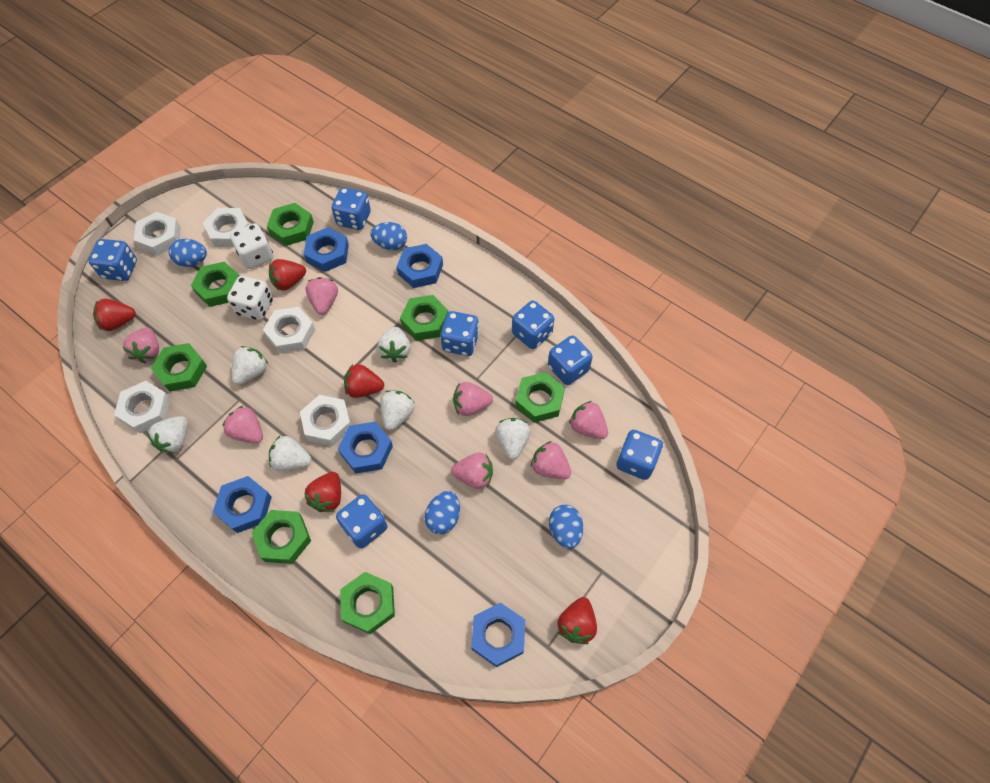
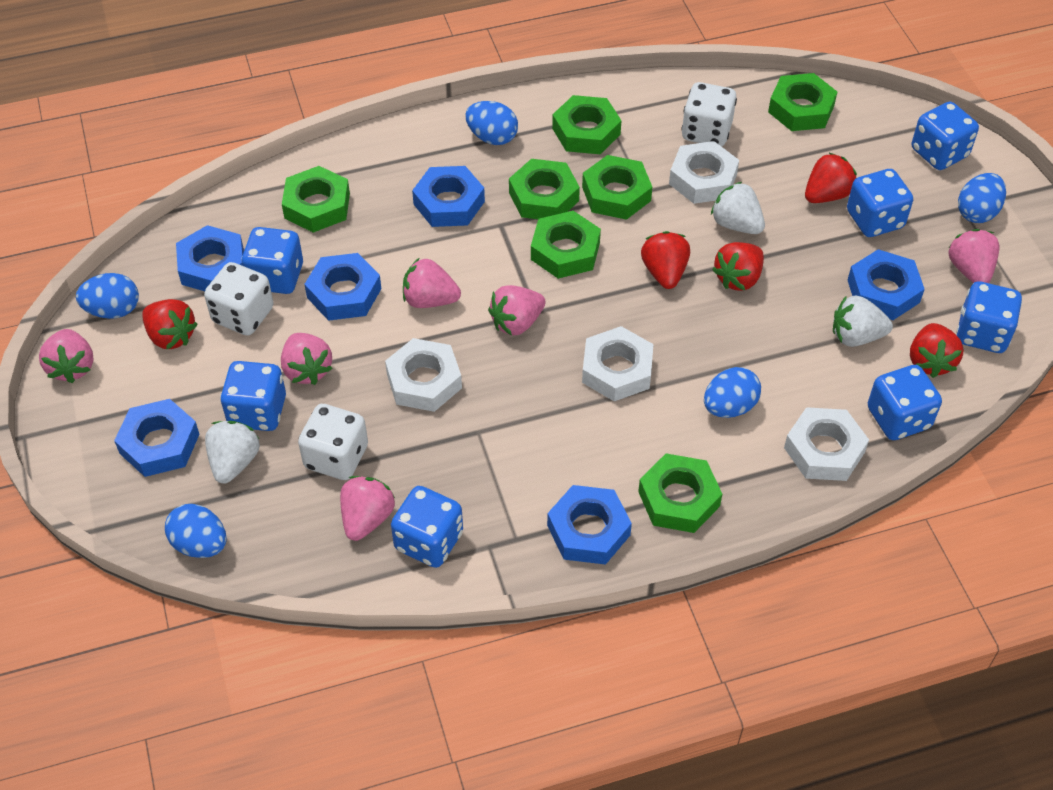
blue egg: 4 -> 5
blue nut: 5 -> 6
pink strawberry: 7 -> 6
white dice: 2 -> 3
white nut: 5 -> 4
white strawberry: 6 -> 3

